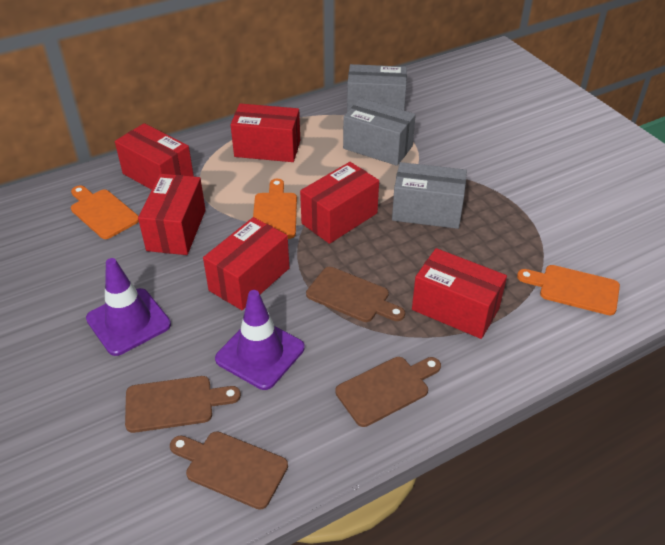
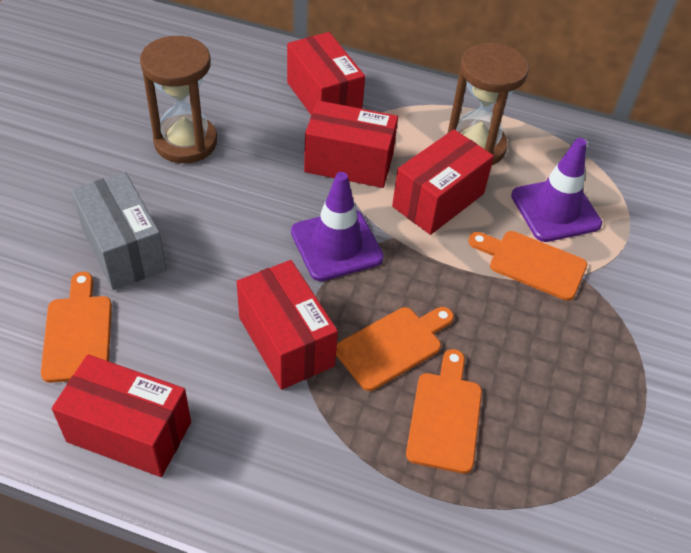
brown cutting board: 4 -> 0
brown hourglass: 0 -> 2
grey box: 3 -> 1
orange cutting board: 3 -> 4
red box: 6 -> 5

